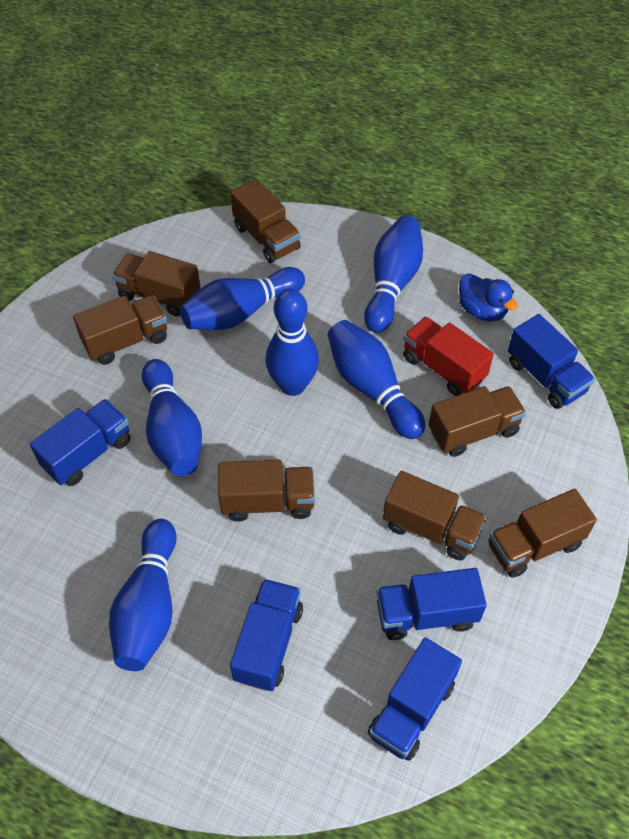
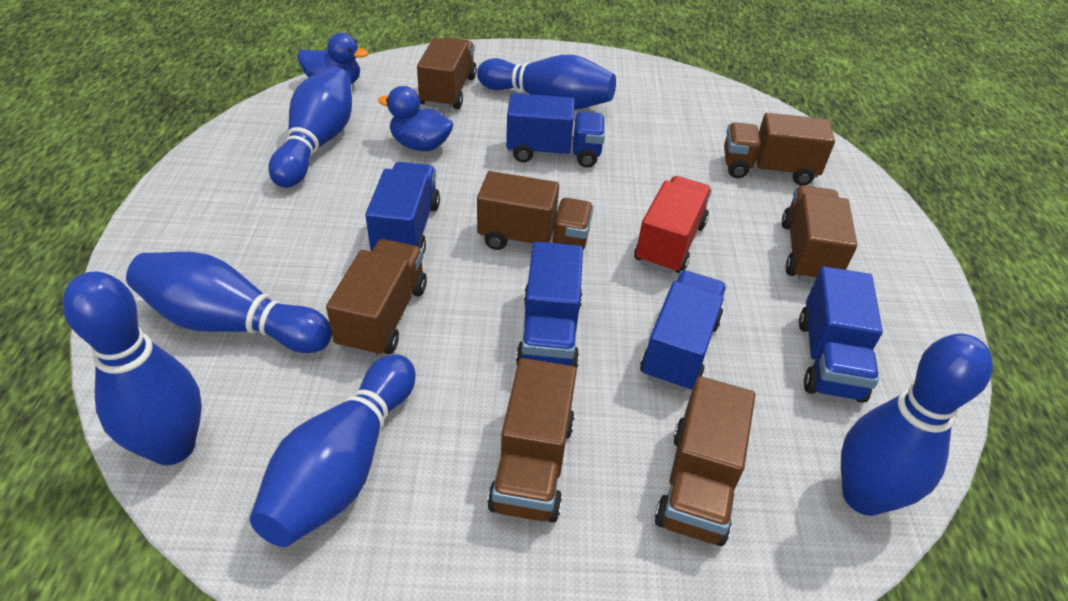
blue duck: 1 -> 2

